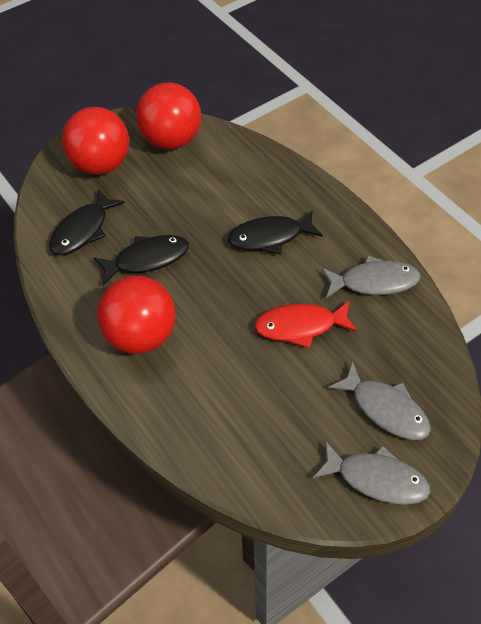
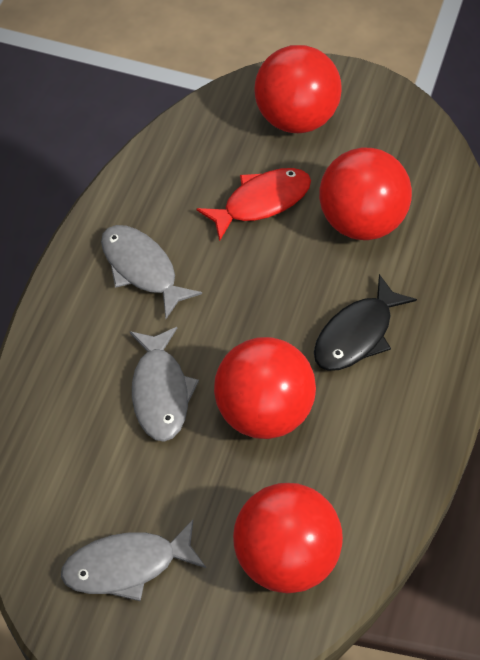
black fish: 3 -> 1
red ball: 3 -> 4

